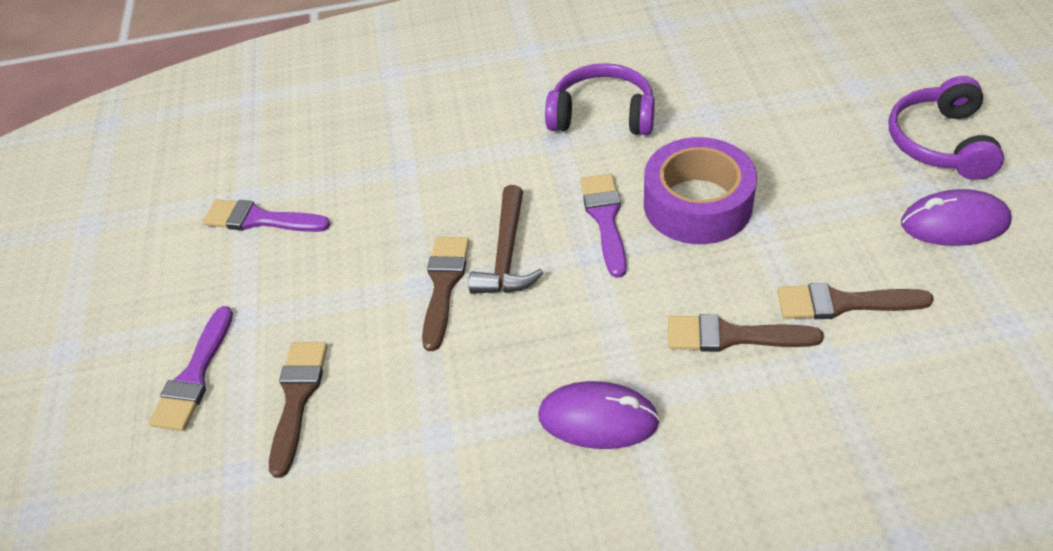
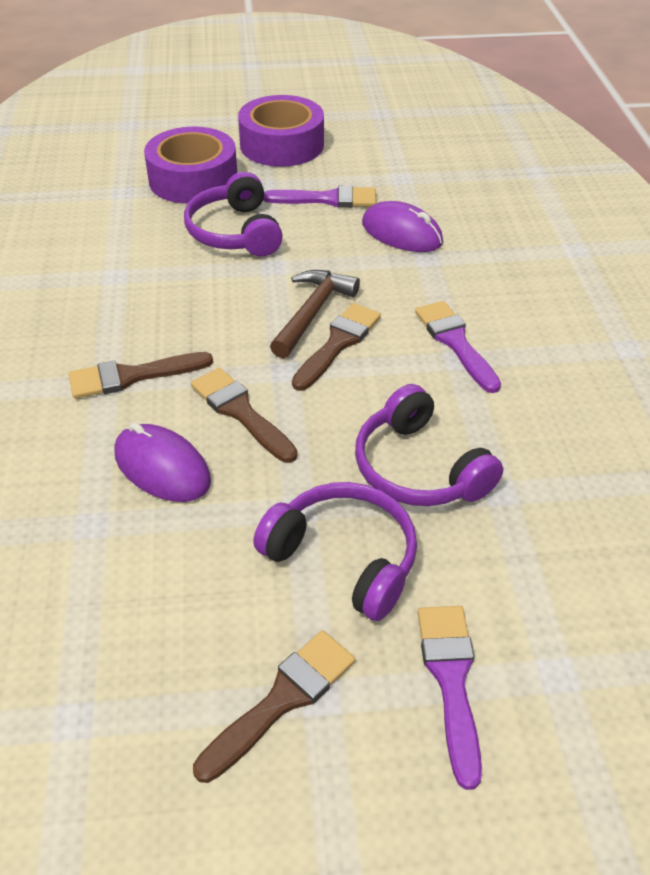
purple headphones: 2 -> 3
purple tape: 1 -> 2

